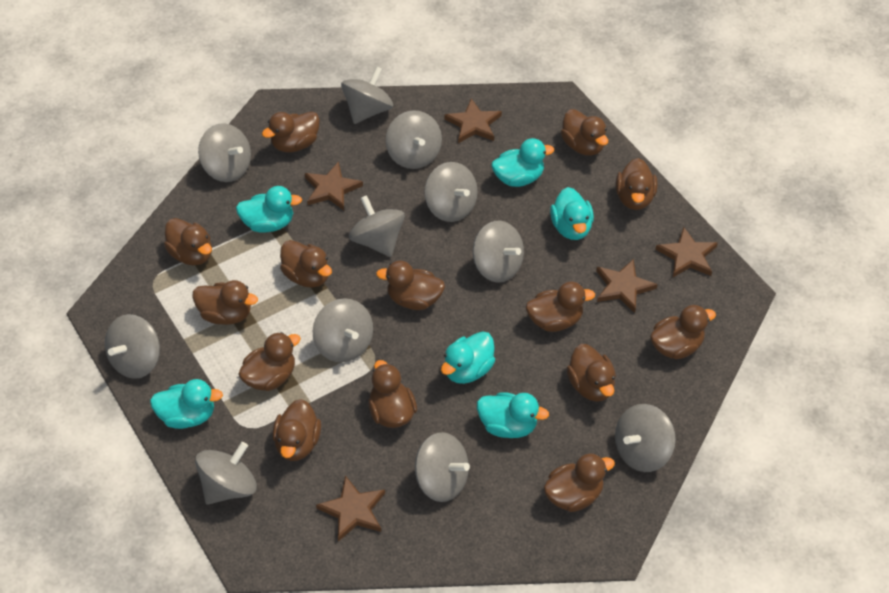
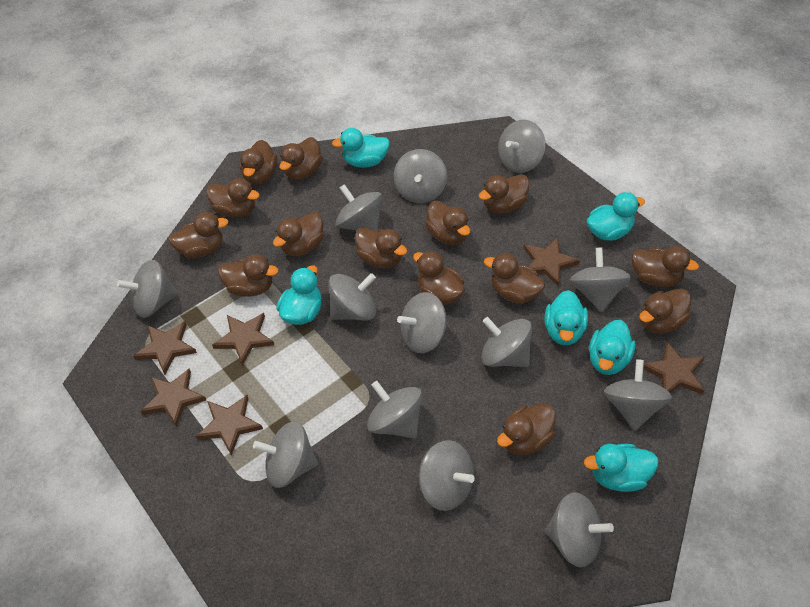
brown star: 5 -> 6
grey spinning top: 11 -> 13

